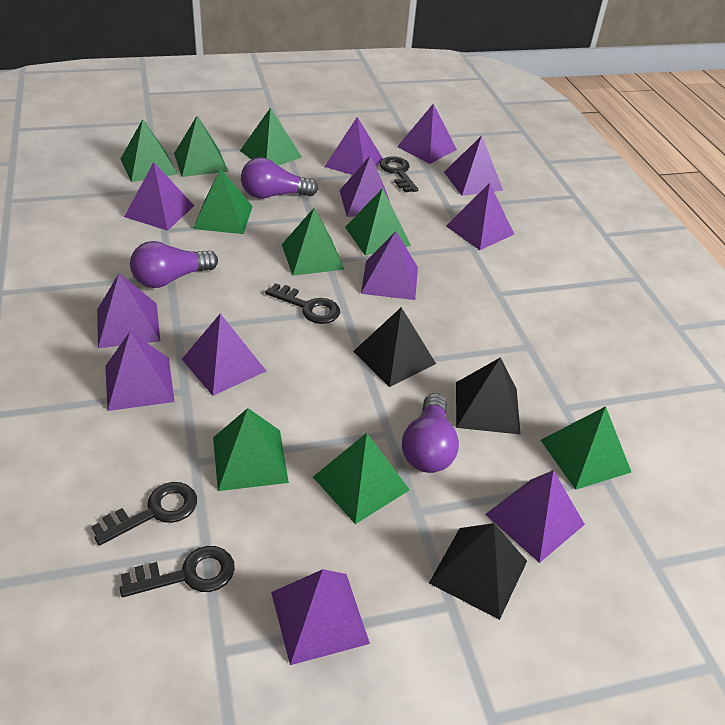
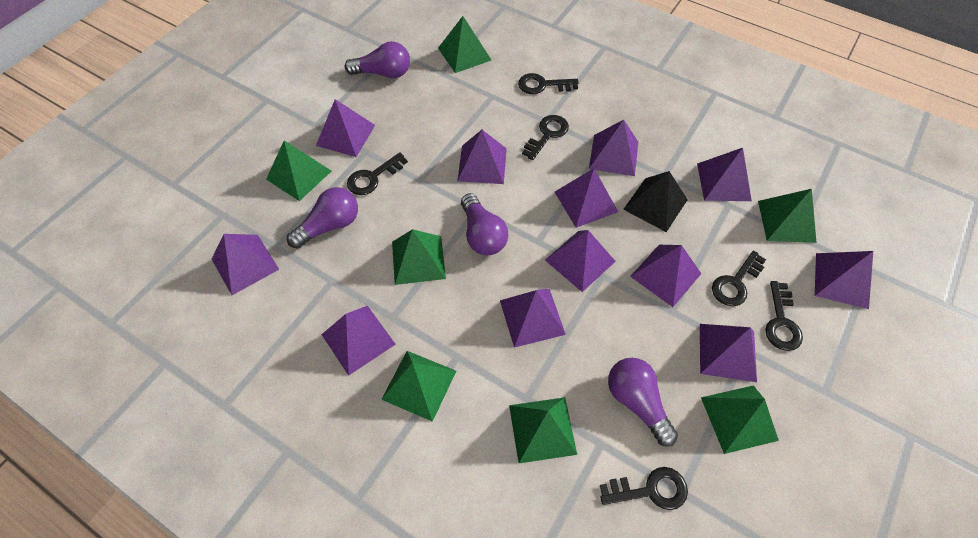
black key: 4 -> 6
black pyramid: 3 -> 1
green pyramid: 9 -> 7
purple light bulb: 3 -> 4

